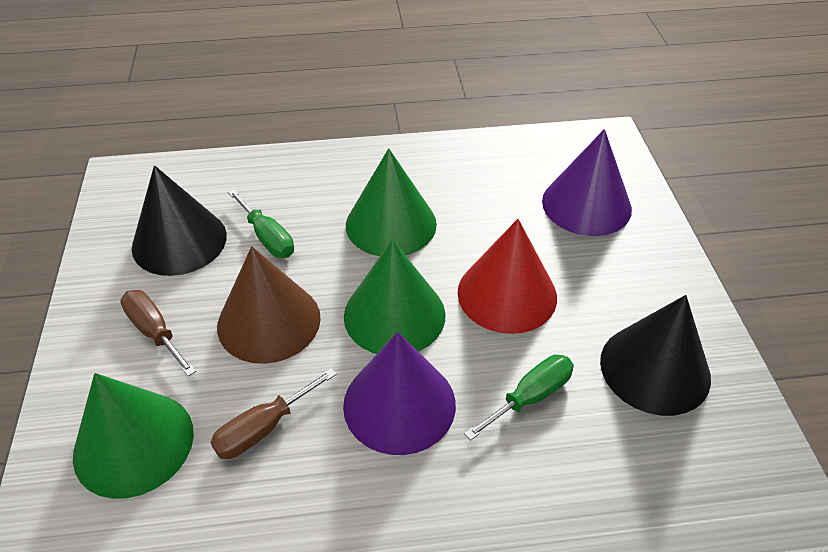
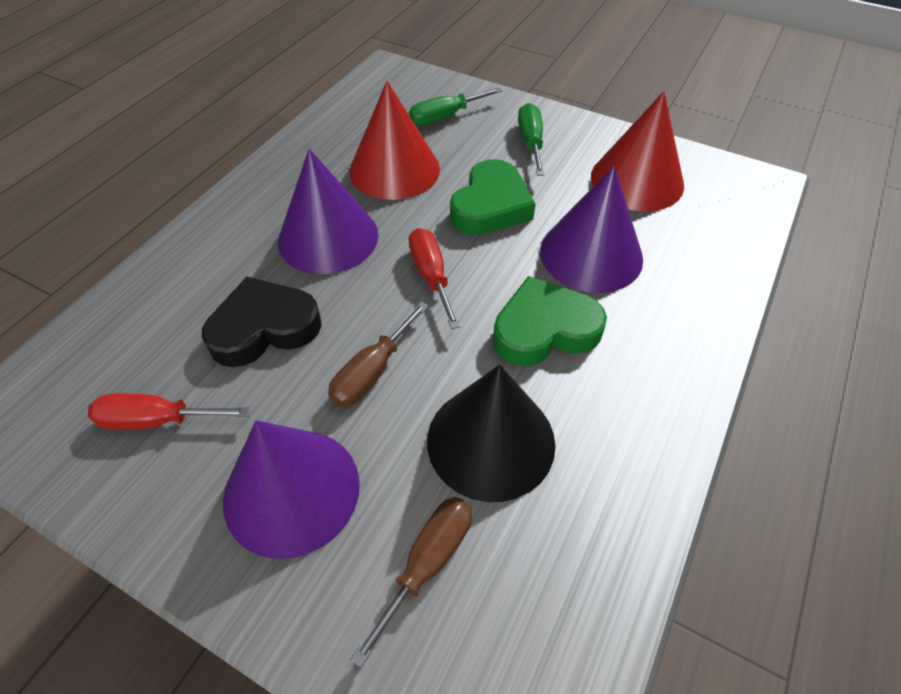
black cone: 2 -> 1
black heart: 0 -> 1
brown cone: 1 -> 0
green cone: 3 -> 0
green heart: 0 -> 2
purple cone: 2 -> 3
red cone: 1 -> 2
red screwdriver: 0 -> 2

